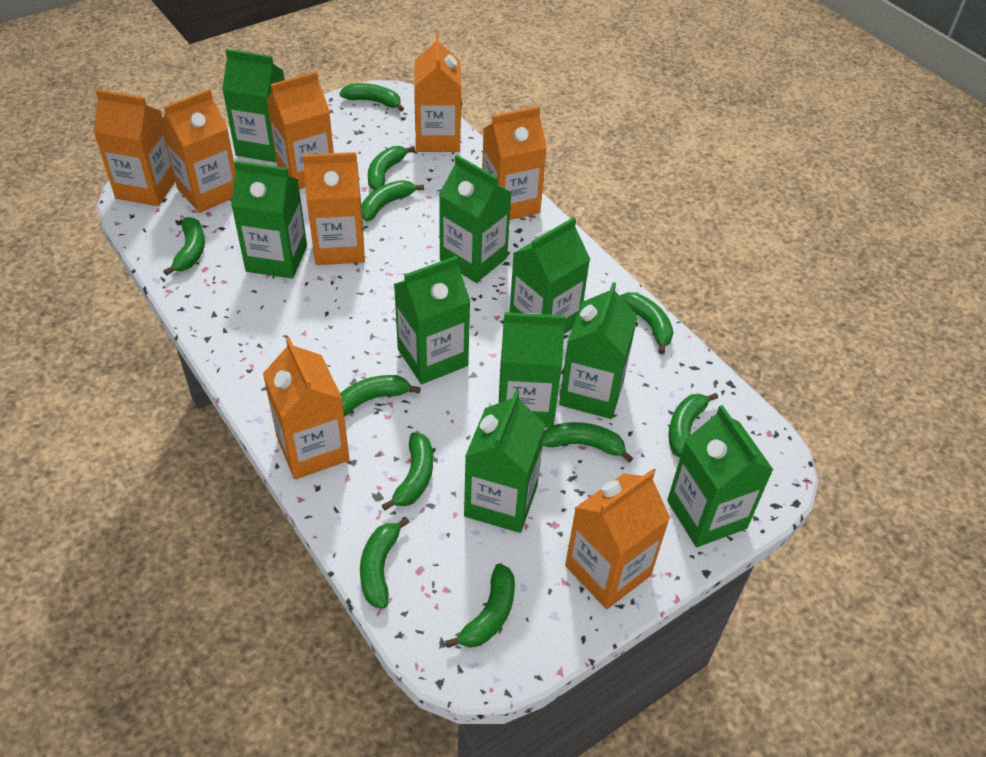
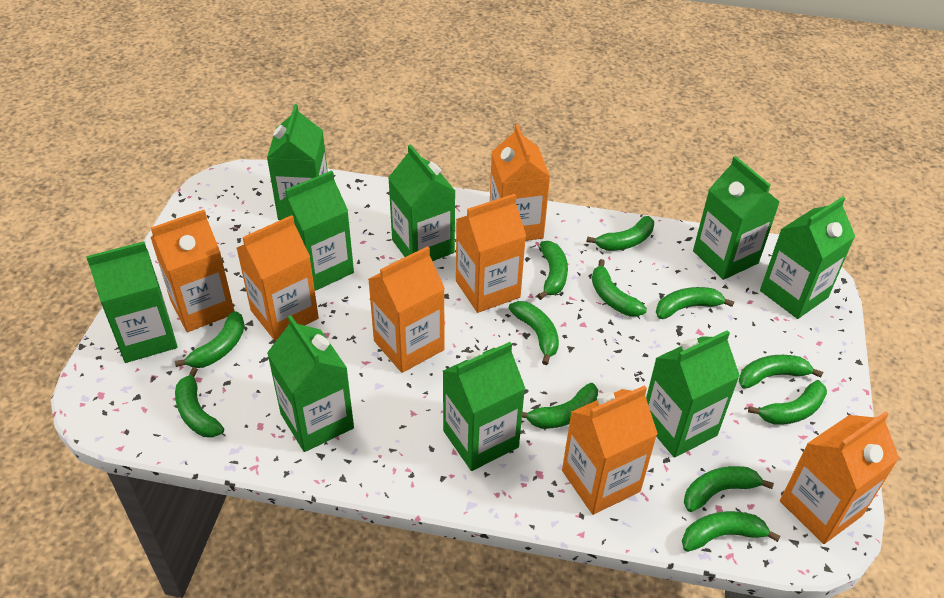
green banana: 11 -> 12
orange carton: 8 -> 7

